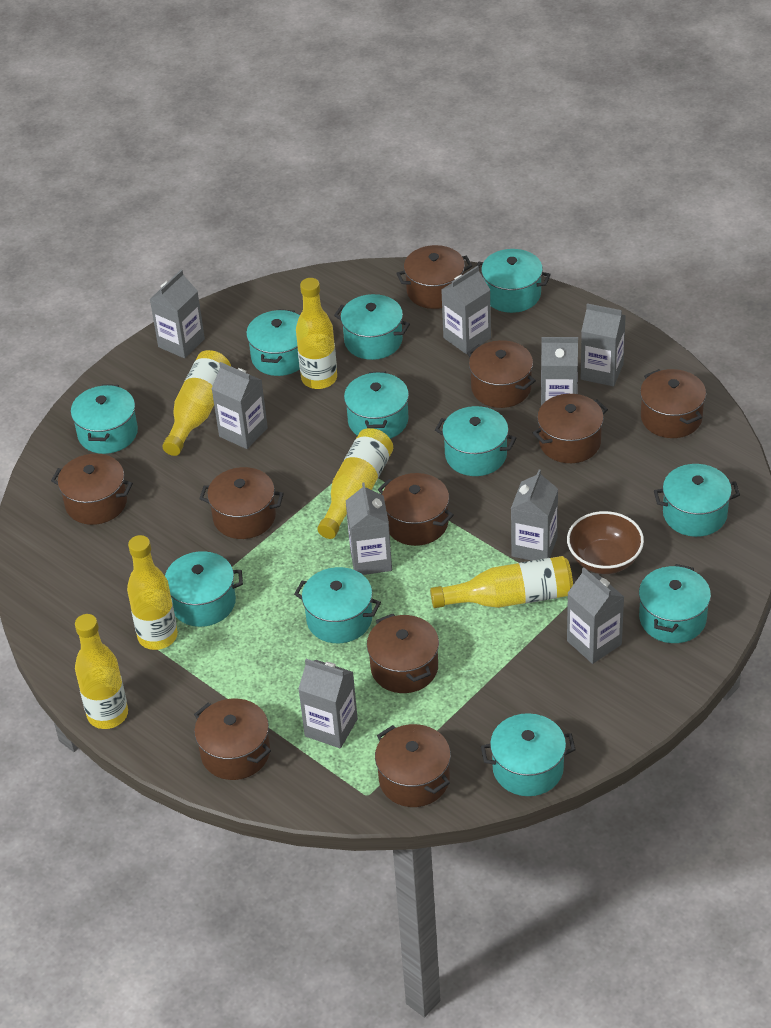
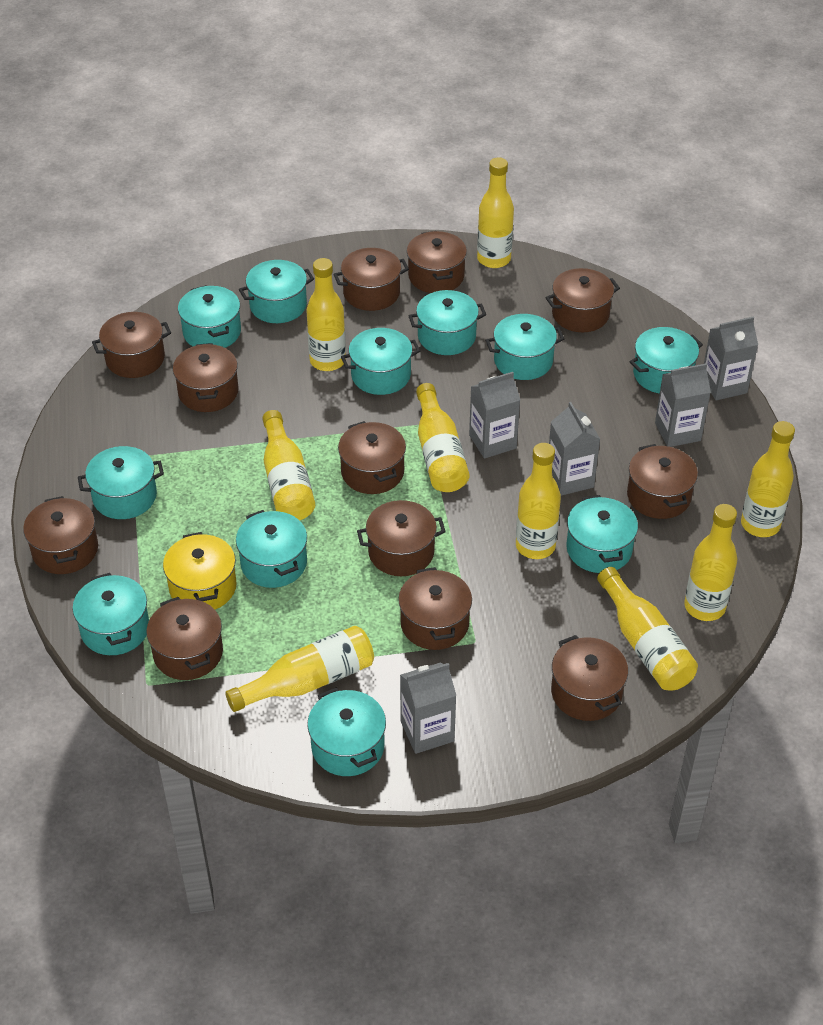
brown bowl: 1 -> 0
brown pot: 10 -> 12
grey carton: 9 -> 5
yellow bottle: 6 -> 9
yellow pot: 0 -> 1

